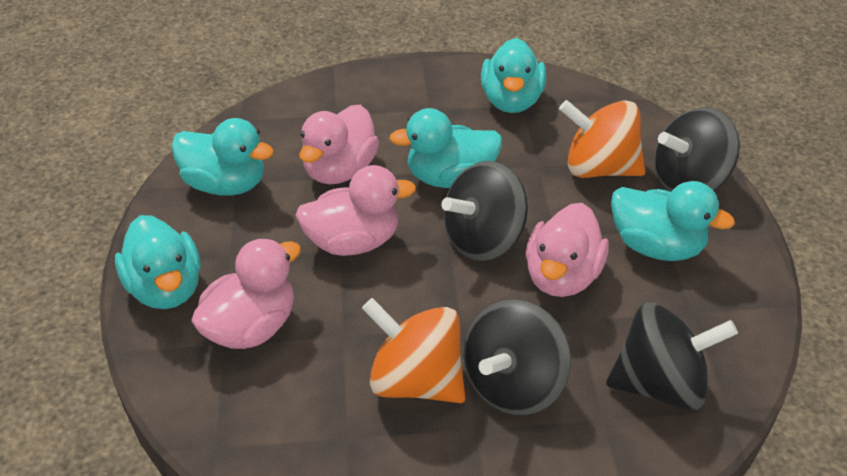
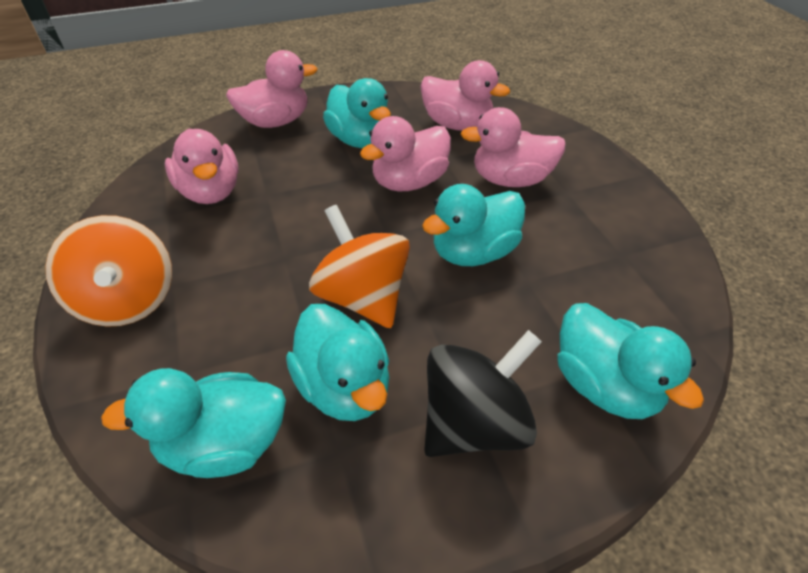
black spinning top: 4 -> 1
pink duck: 4 -> 5

